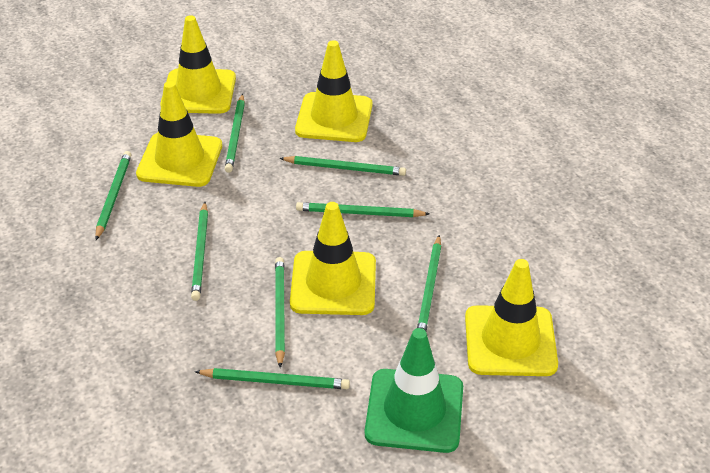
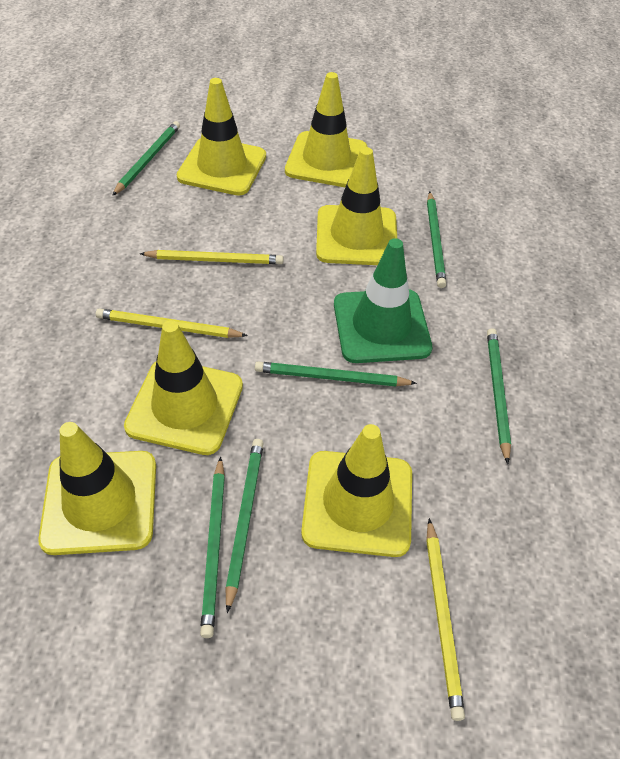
green pencil: 8 -> 6
yellow pencil: 0 -> 3
yellow traffic cone: 5 -> 6

